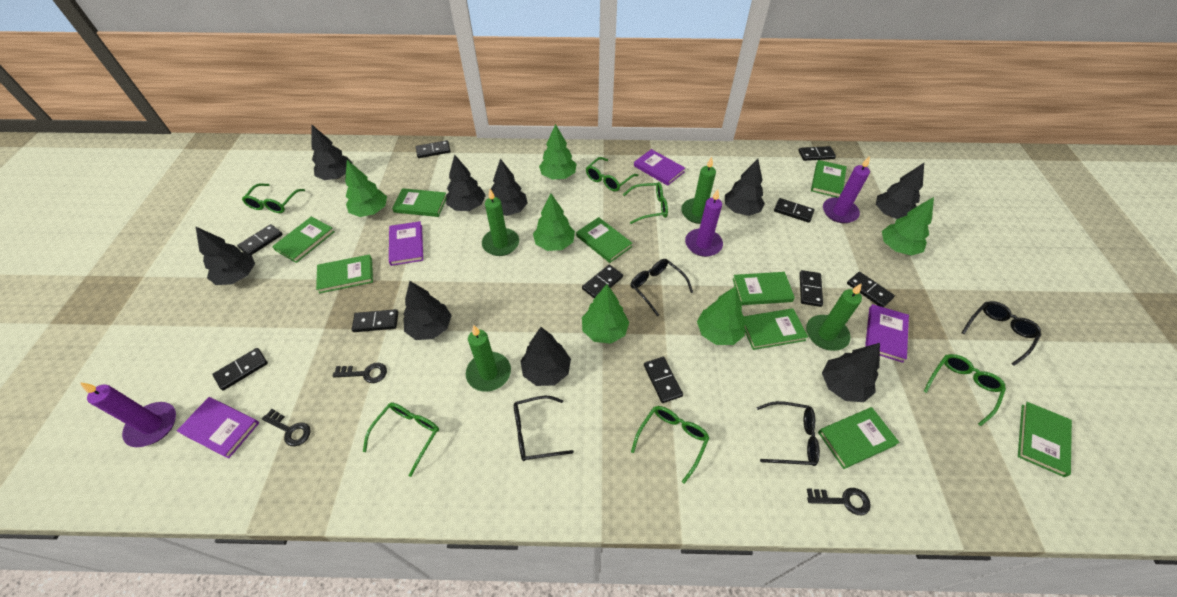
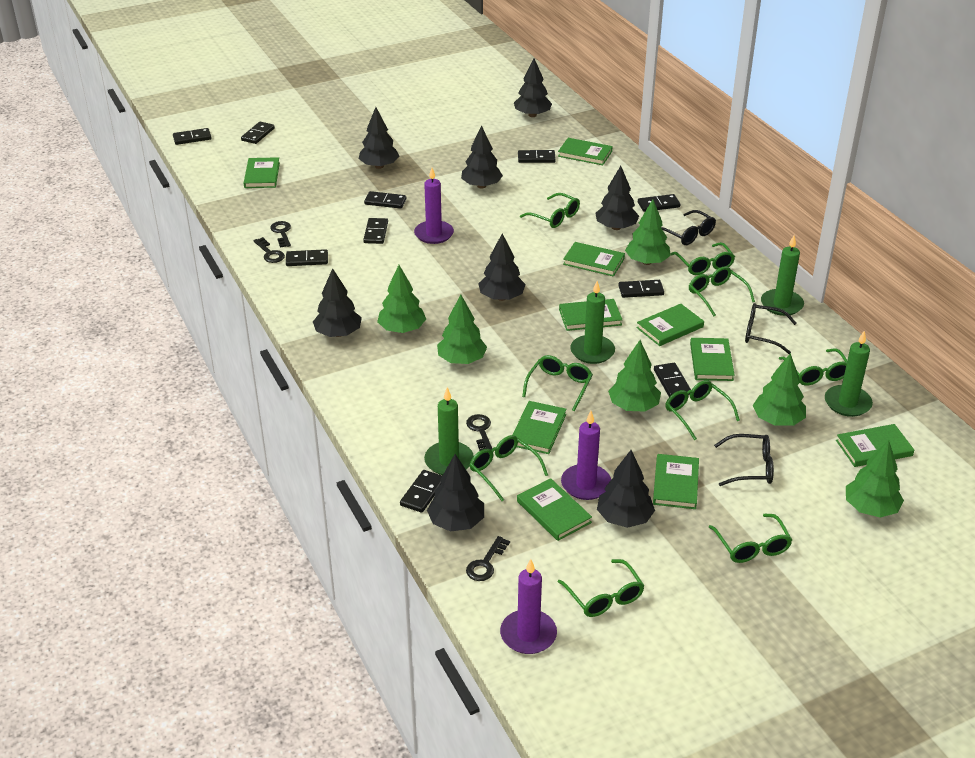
black glasses: 4 -> 3
black key: 3 -> 4
black tree: 9 -> 8
green book: 9 -> 10
green glasses: 6 -> 9
purple book: 4 -> 0

